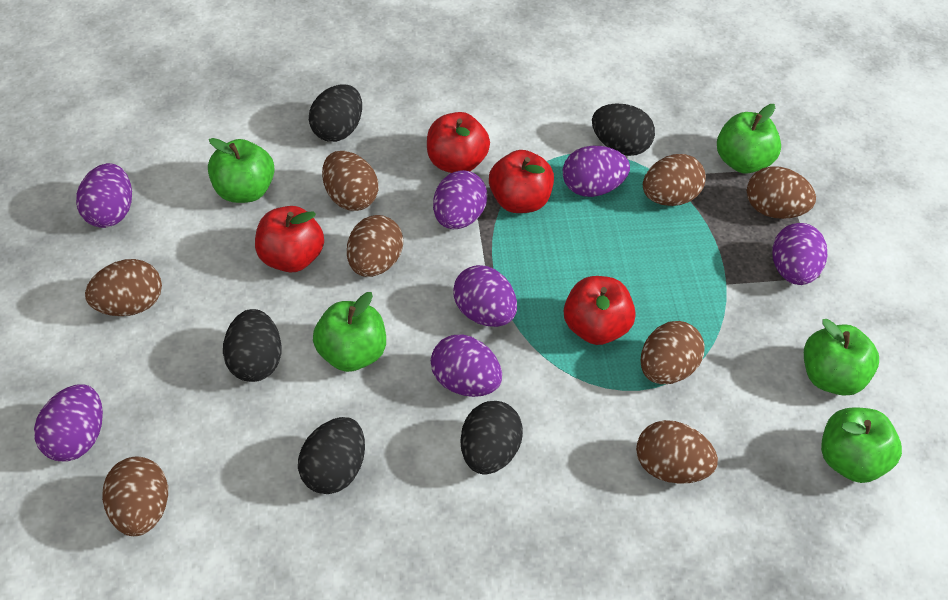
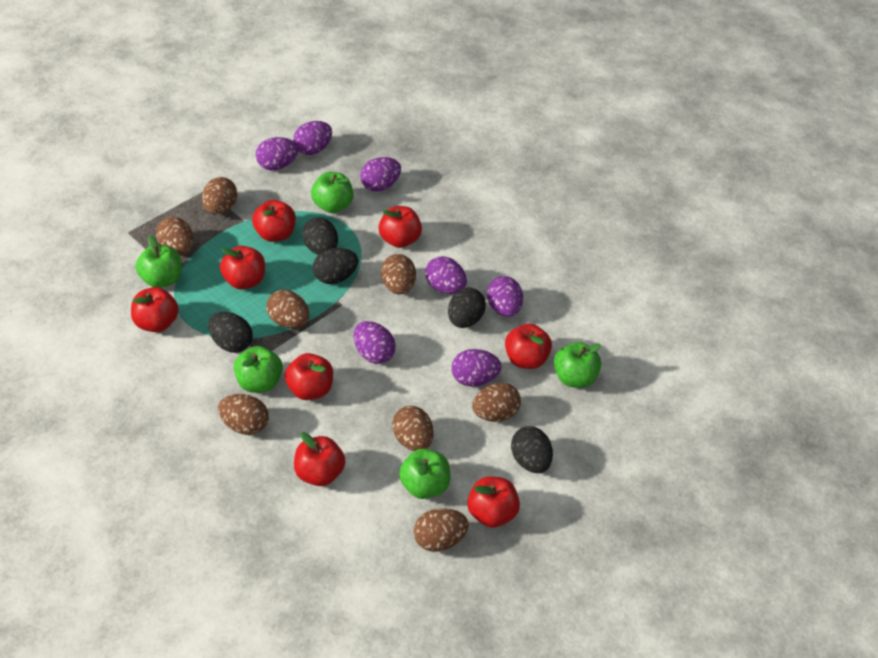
red apple: 4 -> 8

